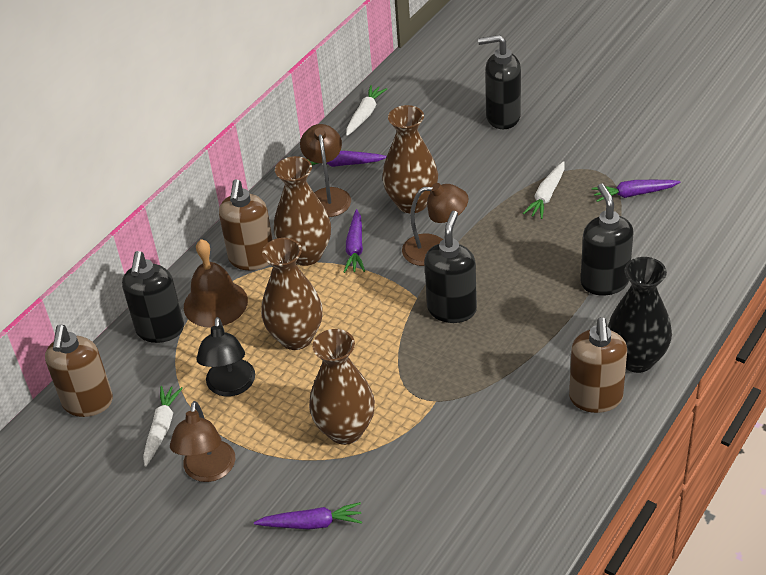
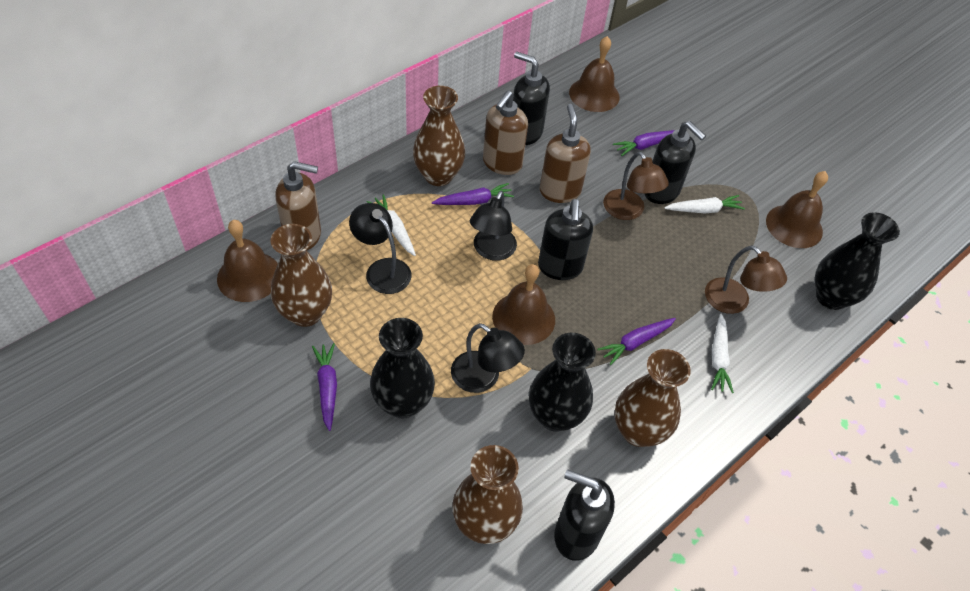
black lamp: 1 -> 3
black vase: 1 -> 3
brown bell: 1 -> 4
brown lamp: 3 -> 2

